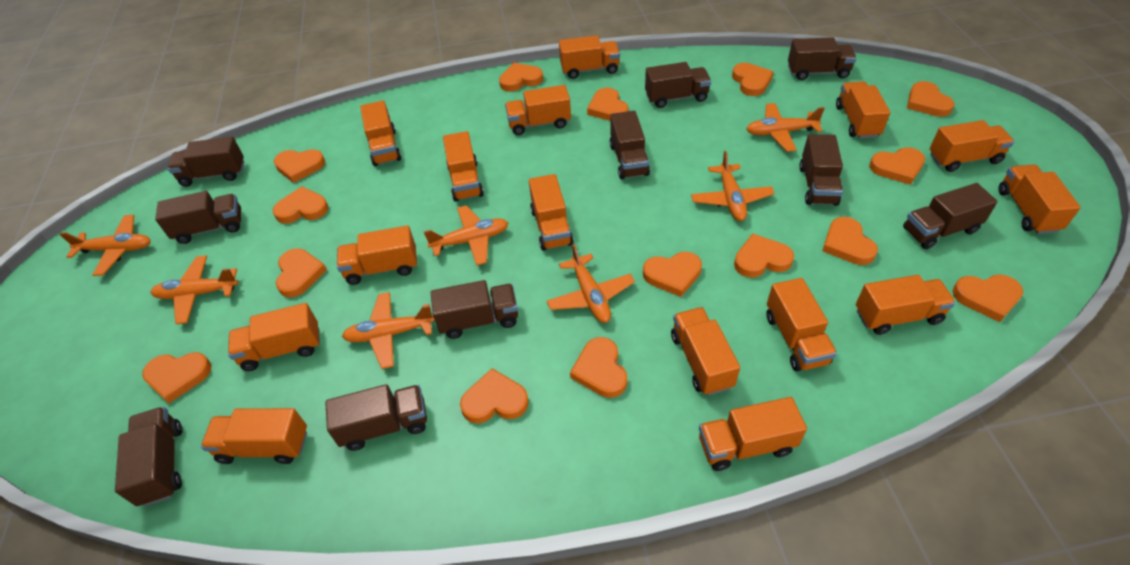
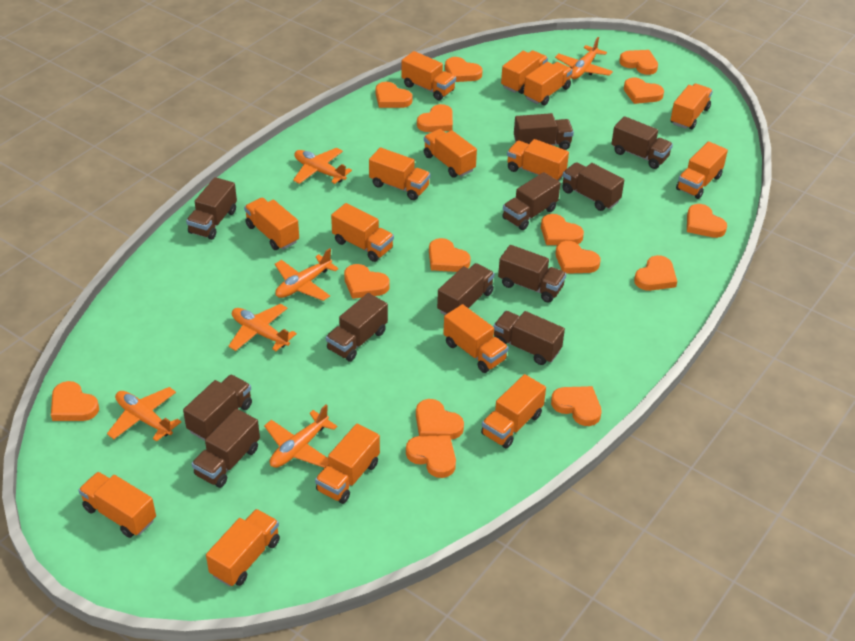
brown truck: 10 -> 11
orange plane: 7 -> 6

